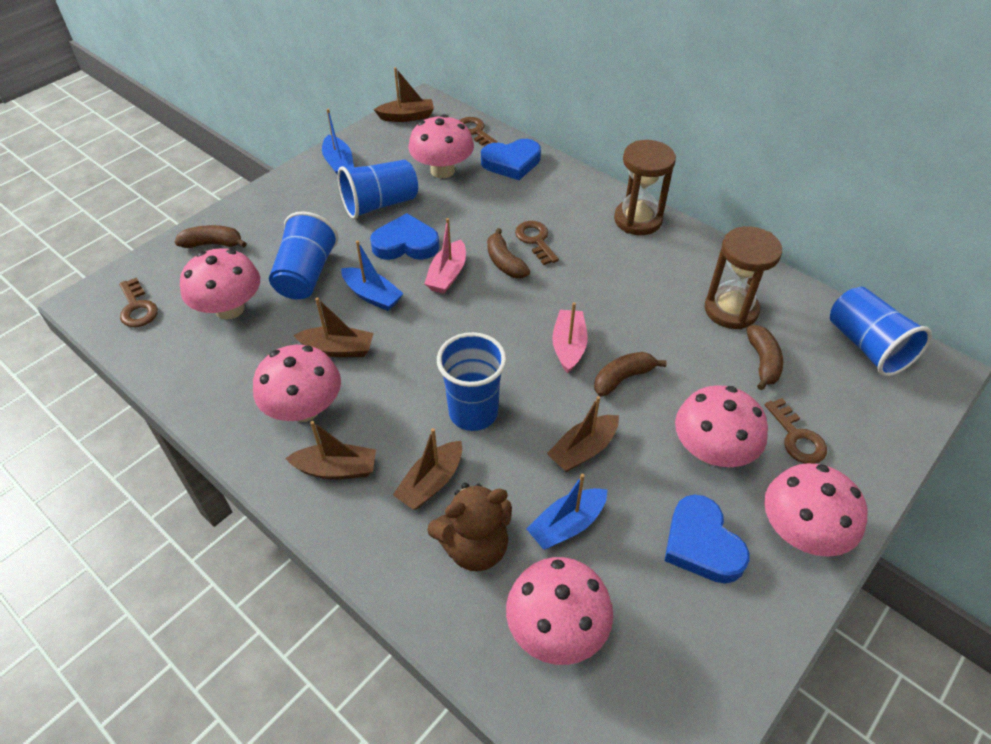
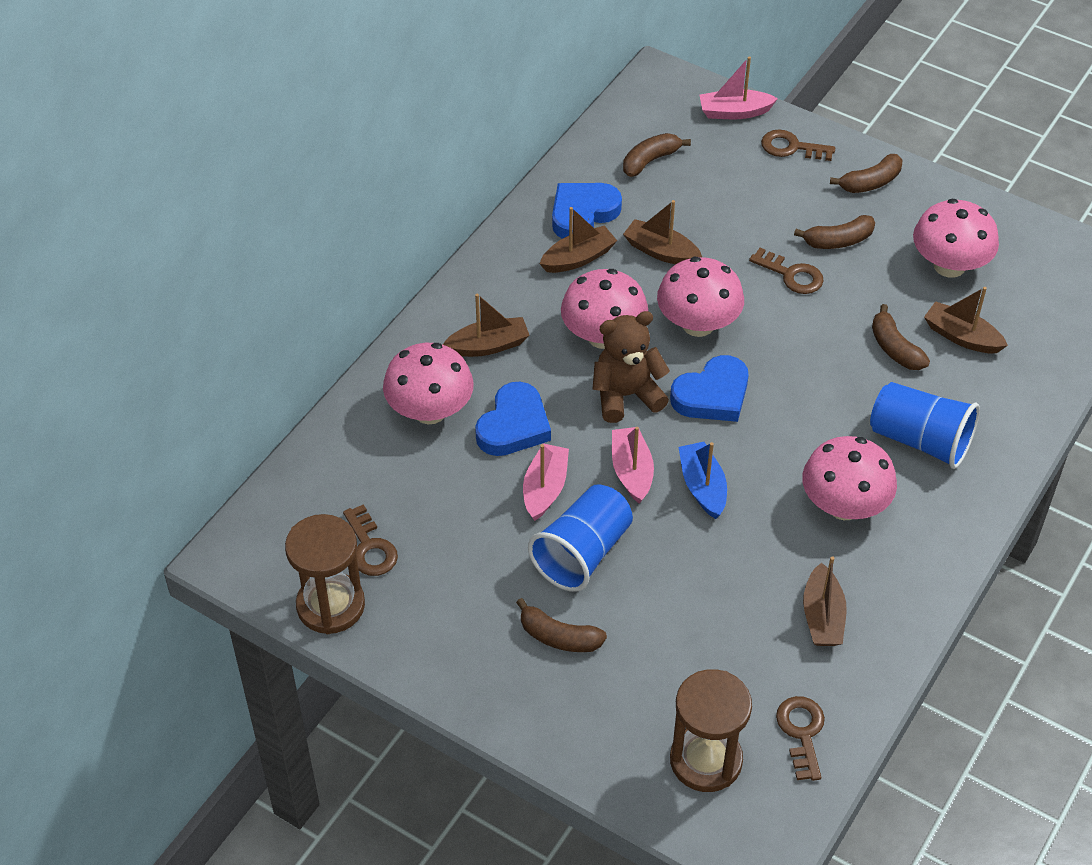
blue boat: 3 -> 1
blue cup: 4 -> 2
brown banana: 4 -> 5
pink boat: 2 -> 3
pink mushroom: 6 -> 5

